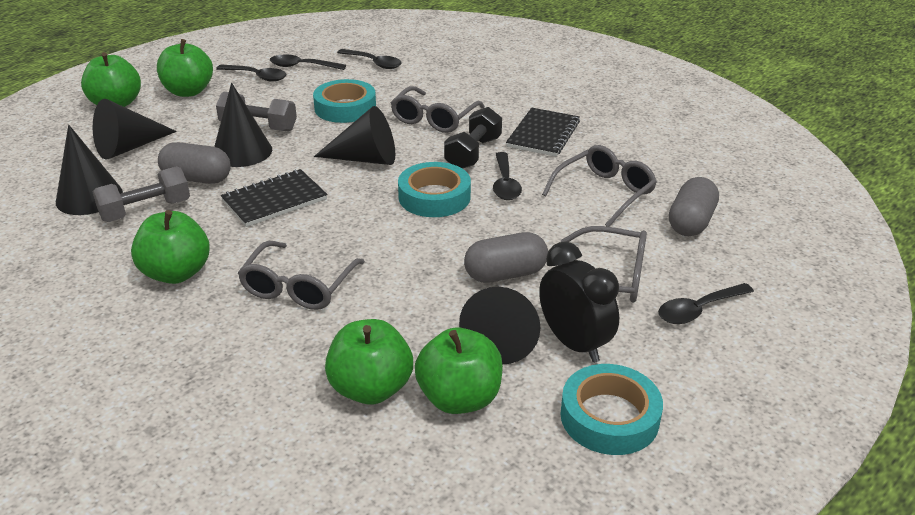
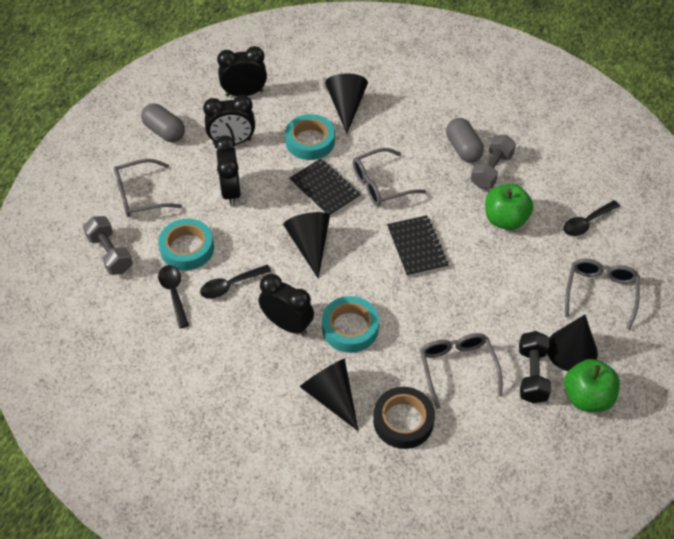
black clock: 1 -> 4
black cone: 5 -> 4
black spoon: 5 -> 3
black tape: 0 -> 1
green apple: 5 -> 2
grey capsule: 3 -> 2

